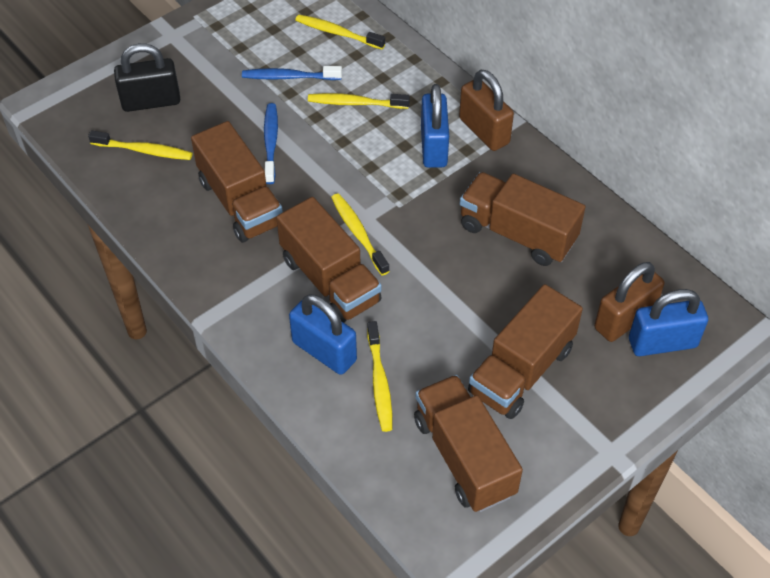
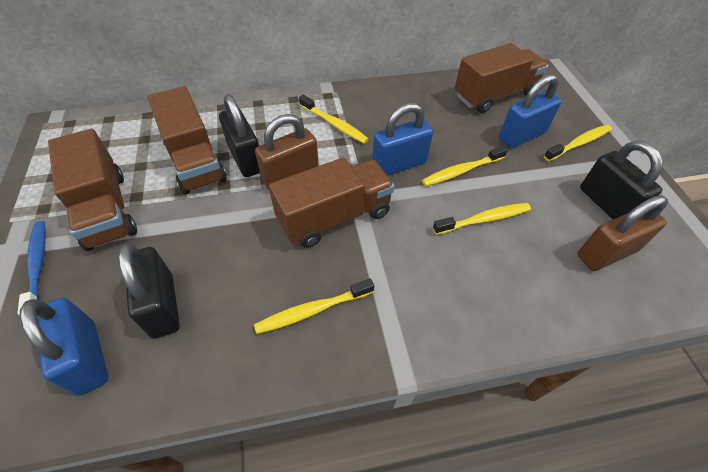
black padlock: 1 -> 3
blue toothbrush: 2 -> 1
brown truck: 5 -> 4

